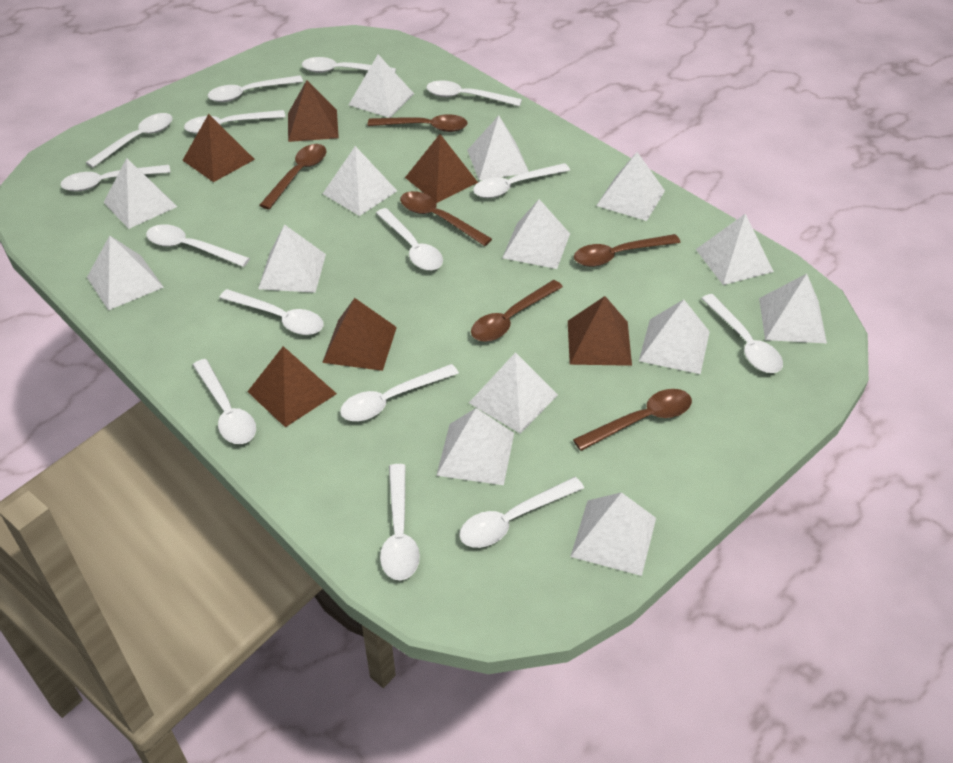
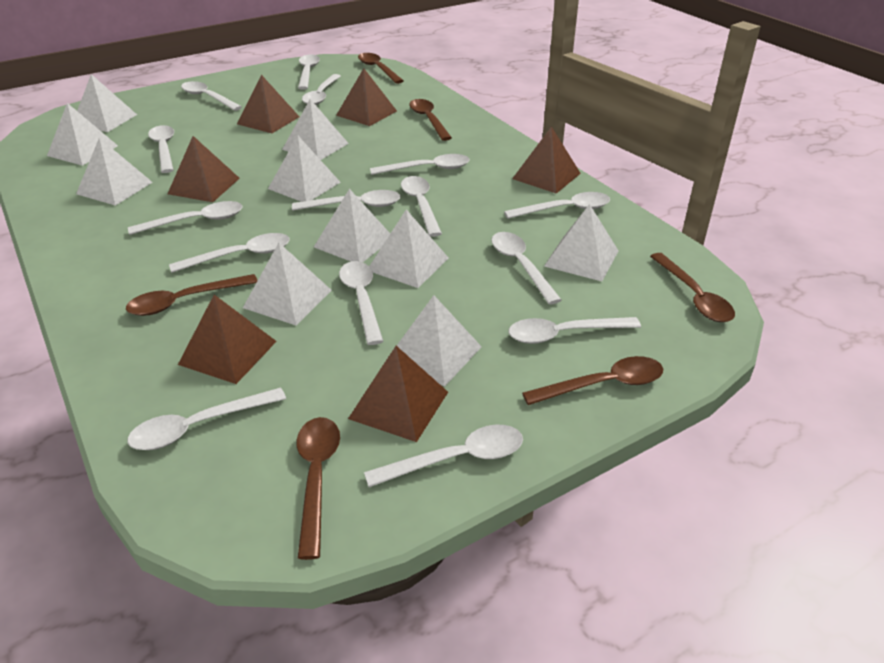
white pyramid: 14 -> 10

